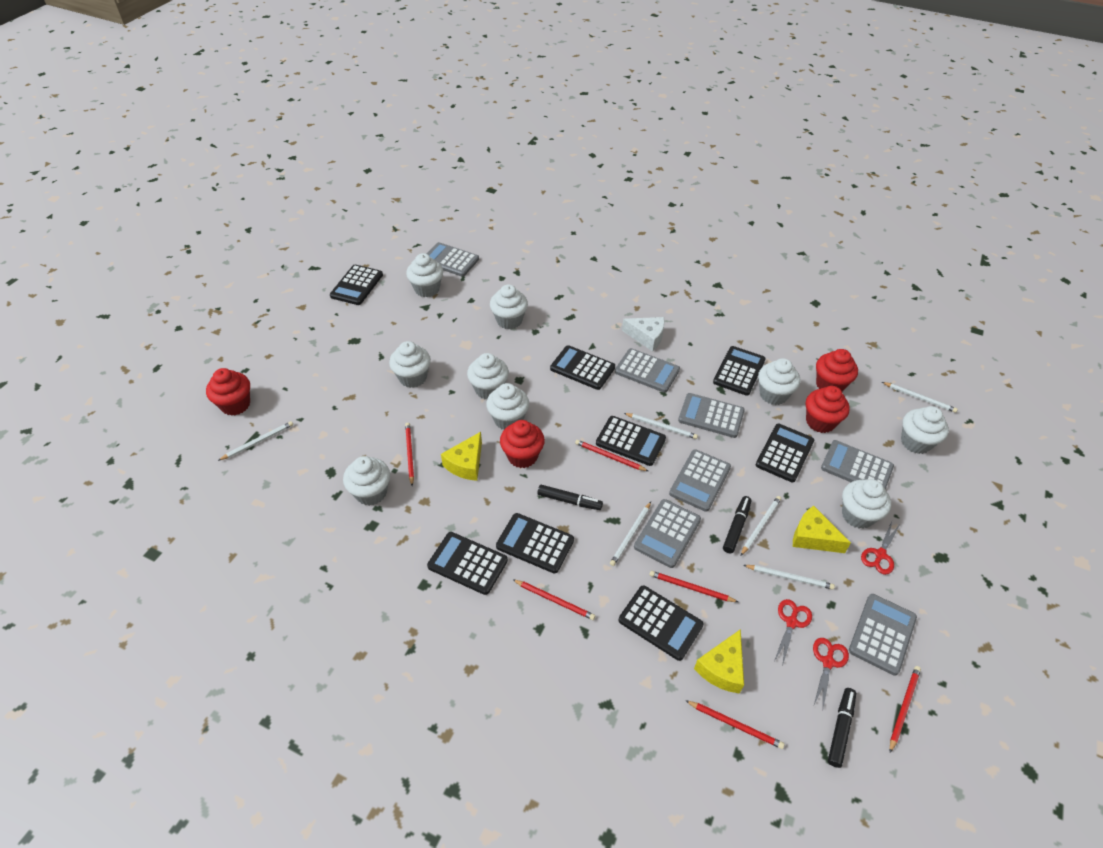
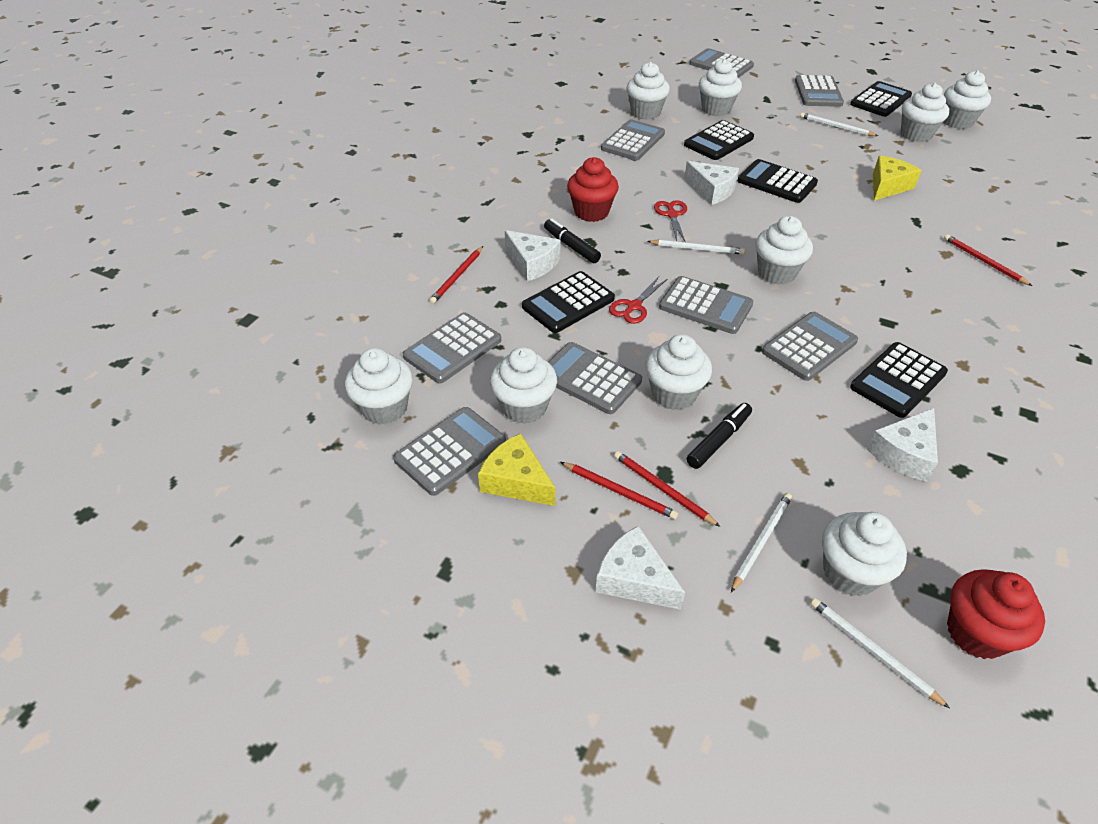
black calculator: 8 -> 5
black marker: 3 -> 2
grey calculator: 7 -> 8
red cupcake: 4 -> 2
red pencil: 6 -> 4
red scissors: 3 -> 2
white cheese: 1 -> 4
white pencil: 6 -> 4
yellow cheese: 3 -> 2

